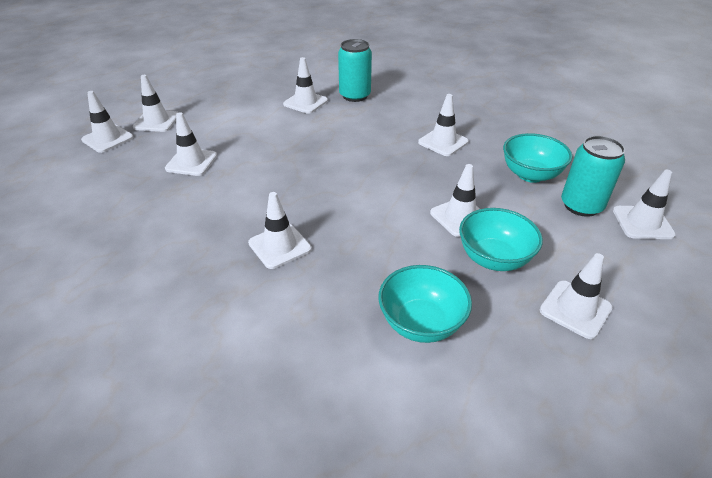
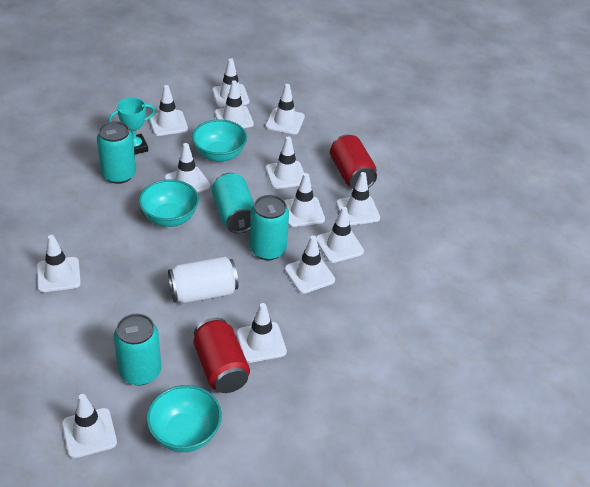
red can: 0 -> 2
turquoise can: 2 -> 4
turquoise trophy: 0 -> 1
white can: 0 -> 1
white traffic cone: 9 -> 13

